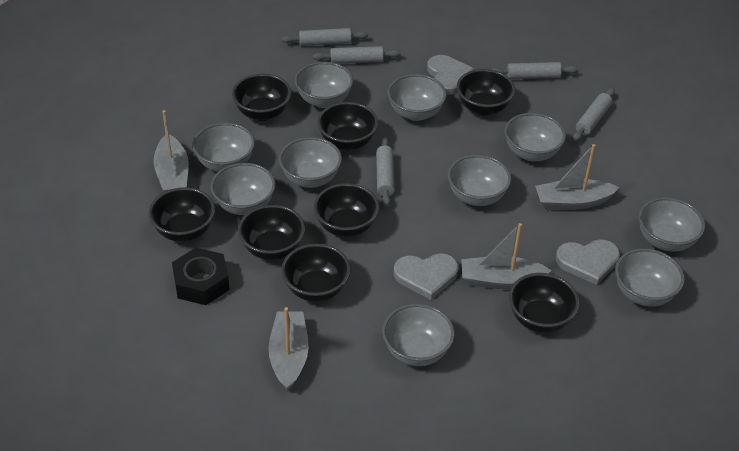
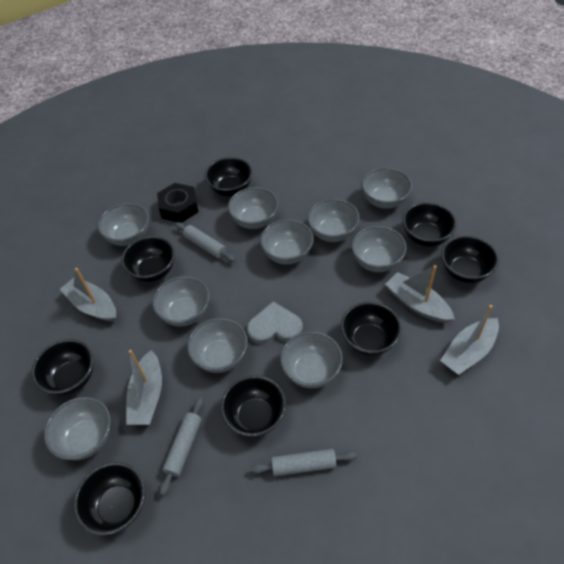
grey heart: 3 -> 1
grey rolling pin: 5 -> 3

